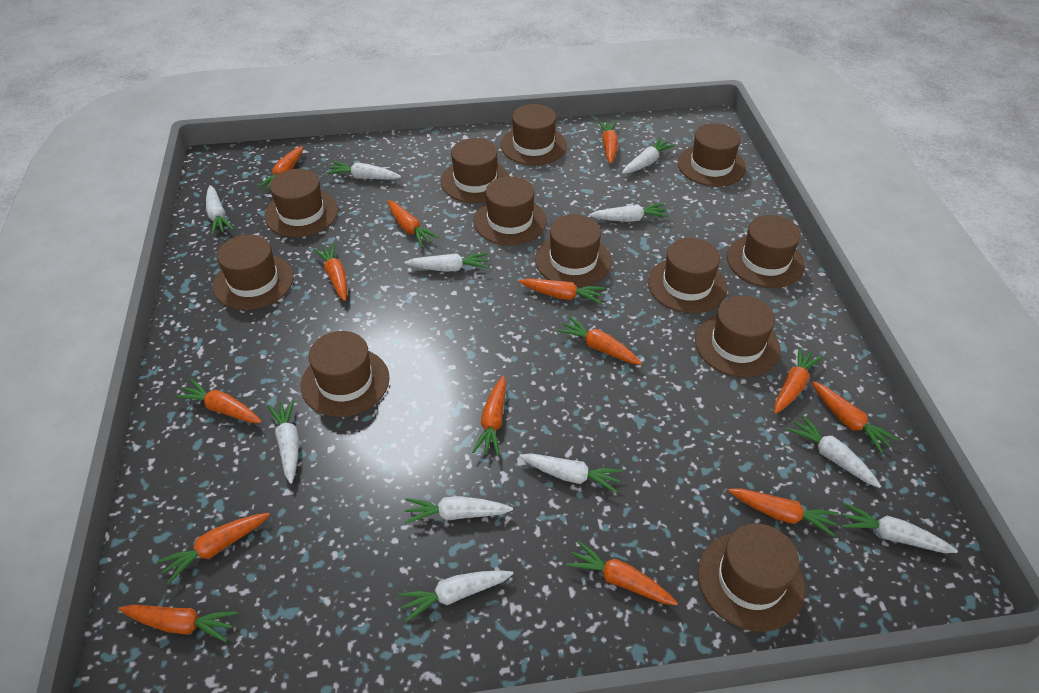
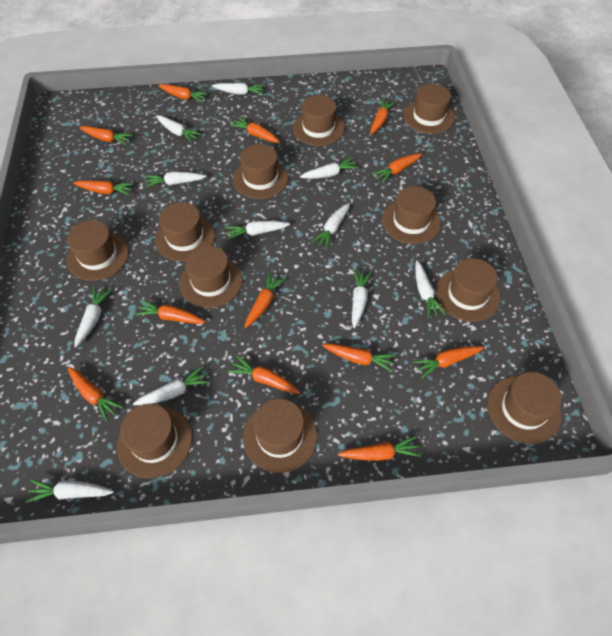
brown hat: 12 -> 11
orange carrot: 14 -> 13

